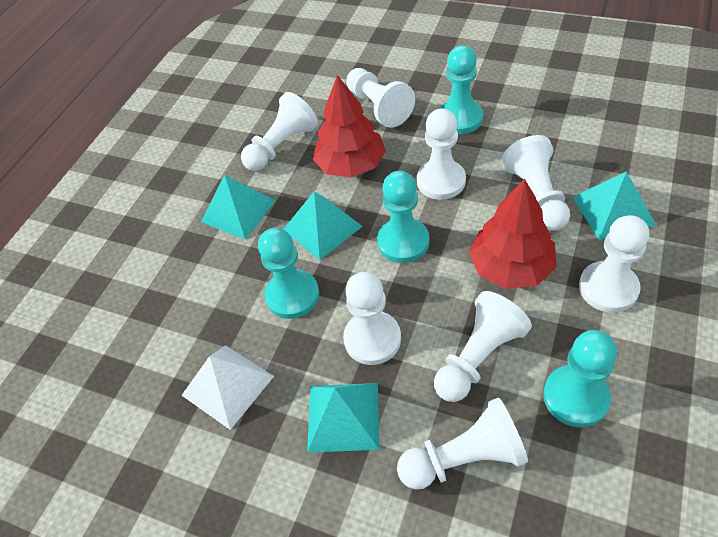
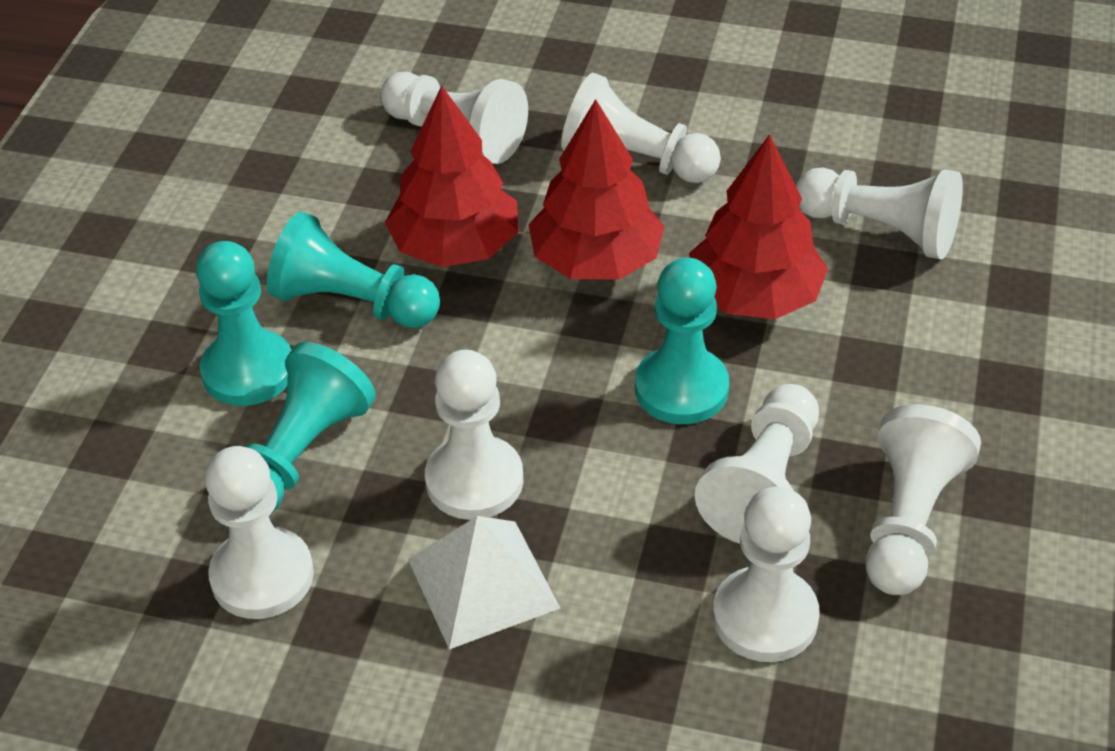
red tree: 2 -> 3
turquoise pyramid: 4 -> 0

